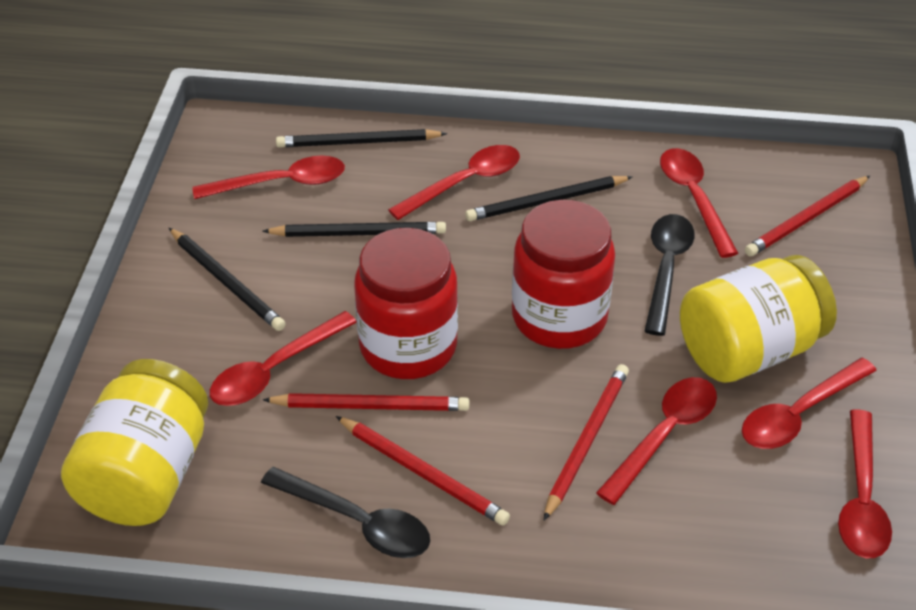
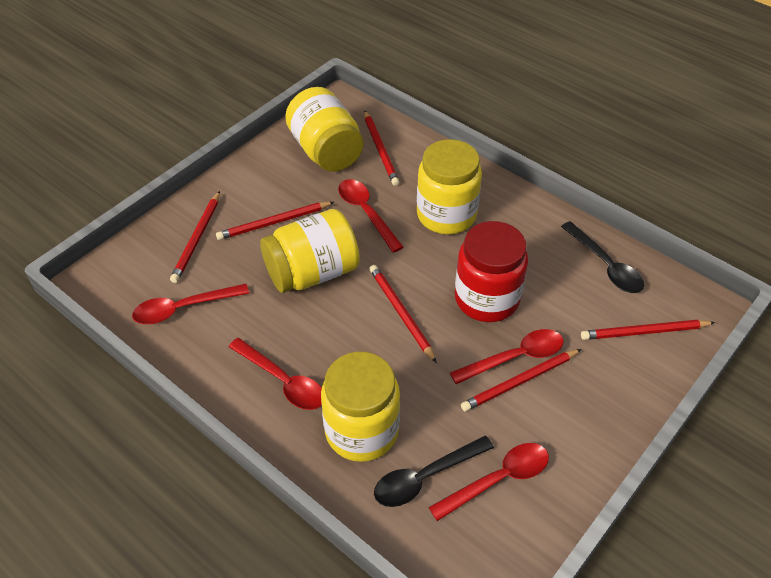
black pencil: 4 -> 0
red jar: 2 -> 1
red pencil: 4 -> 6
red spoon: 7 -> 5
yellow jar: 2 -> 4

